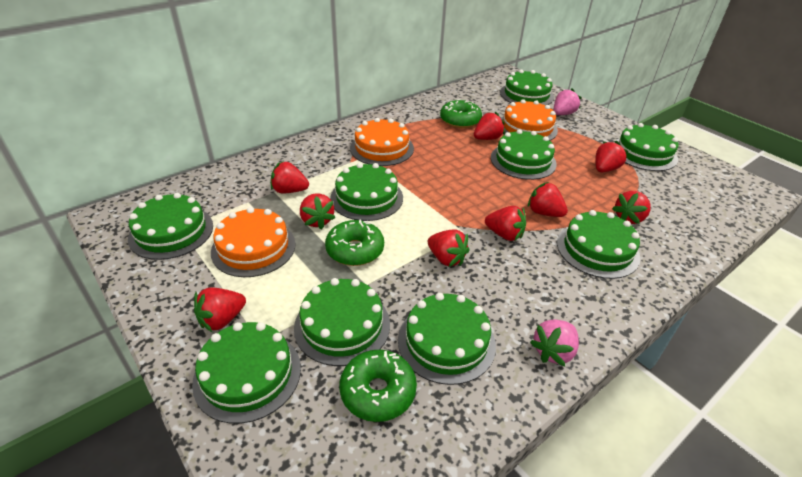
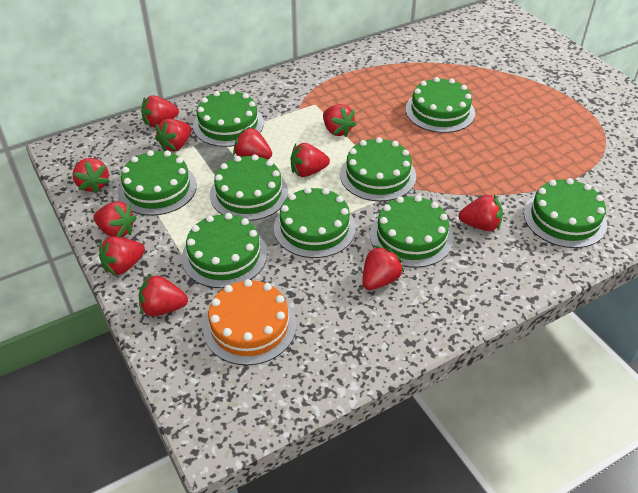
green donut: 3 -> 0
orange cake: 3 -> 1
pink strawberry: 2 -> 0
red strawberry: 9 -> 11

